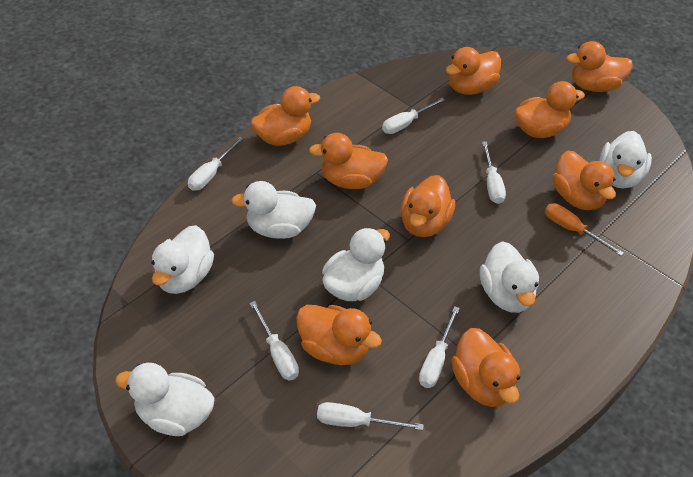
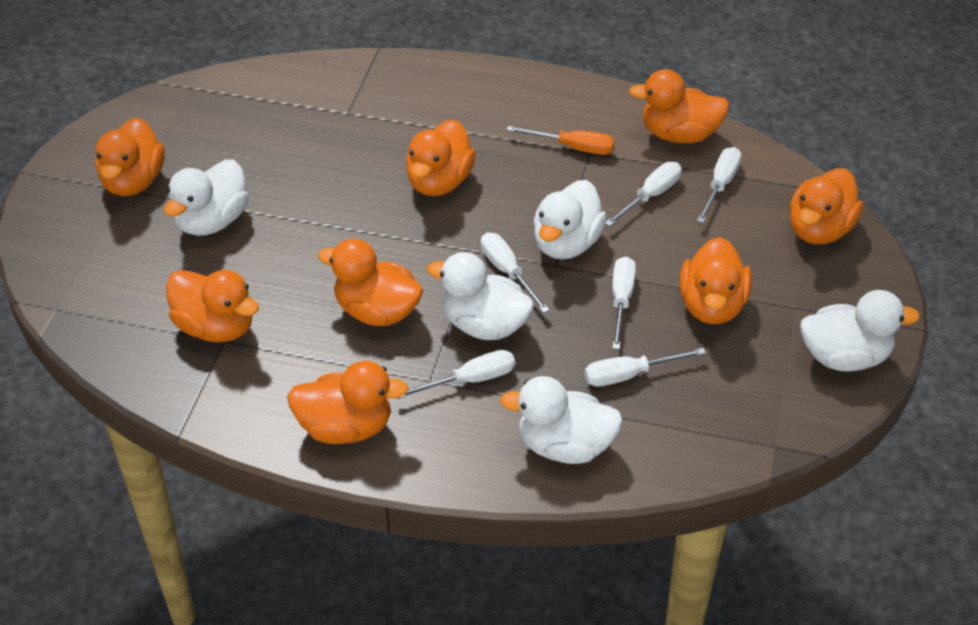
orange duck: 9 -> 8
white duck: 6 -> 5

